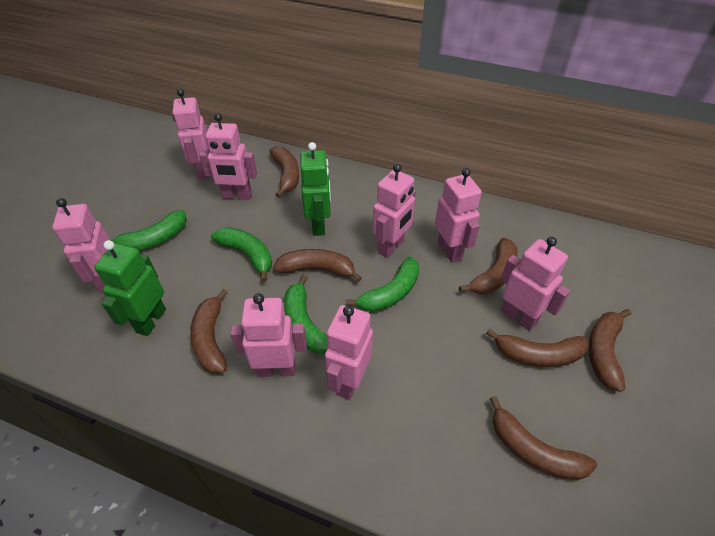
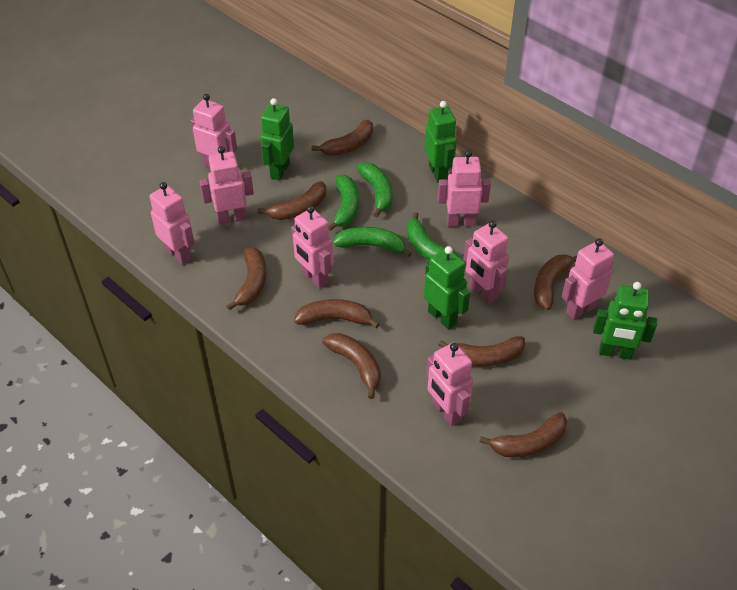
brown banana: 7 -> 8
green robot: 2 -> 4

